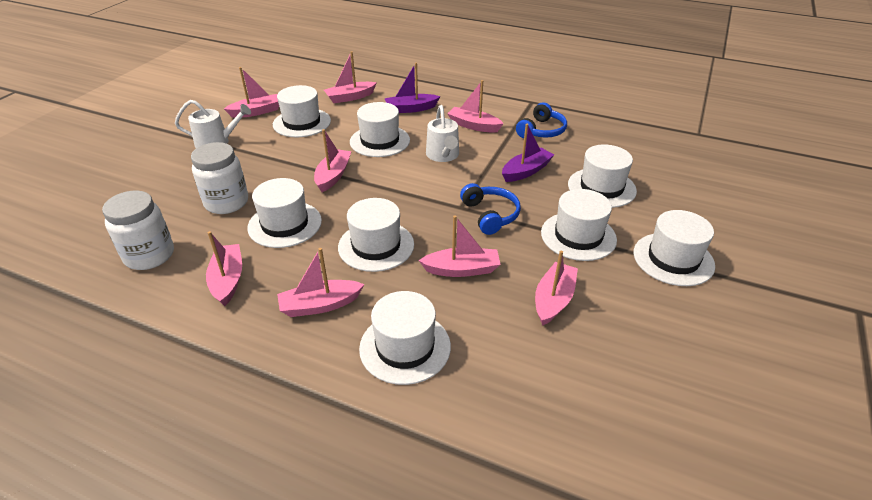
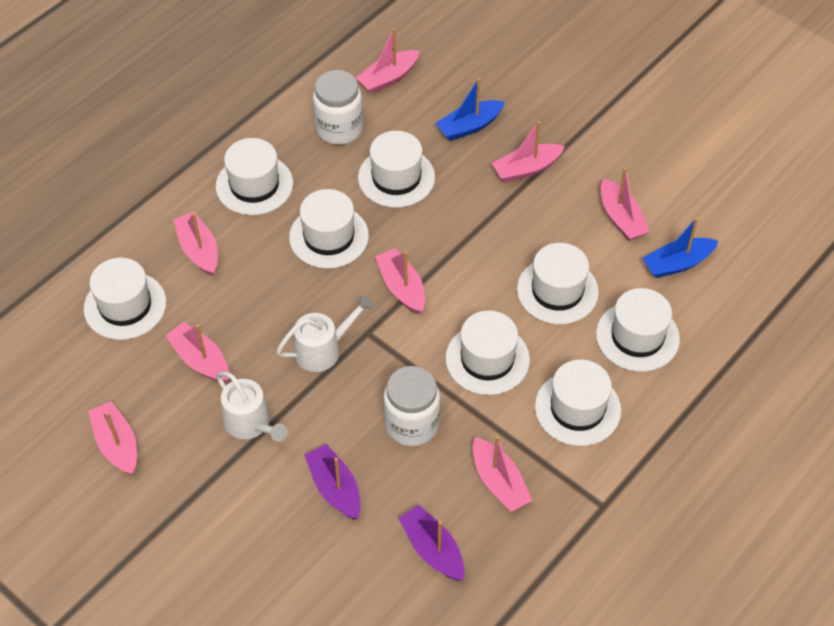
blue boat: 0 -> 2
blue headphones: 2 -> 0

